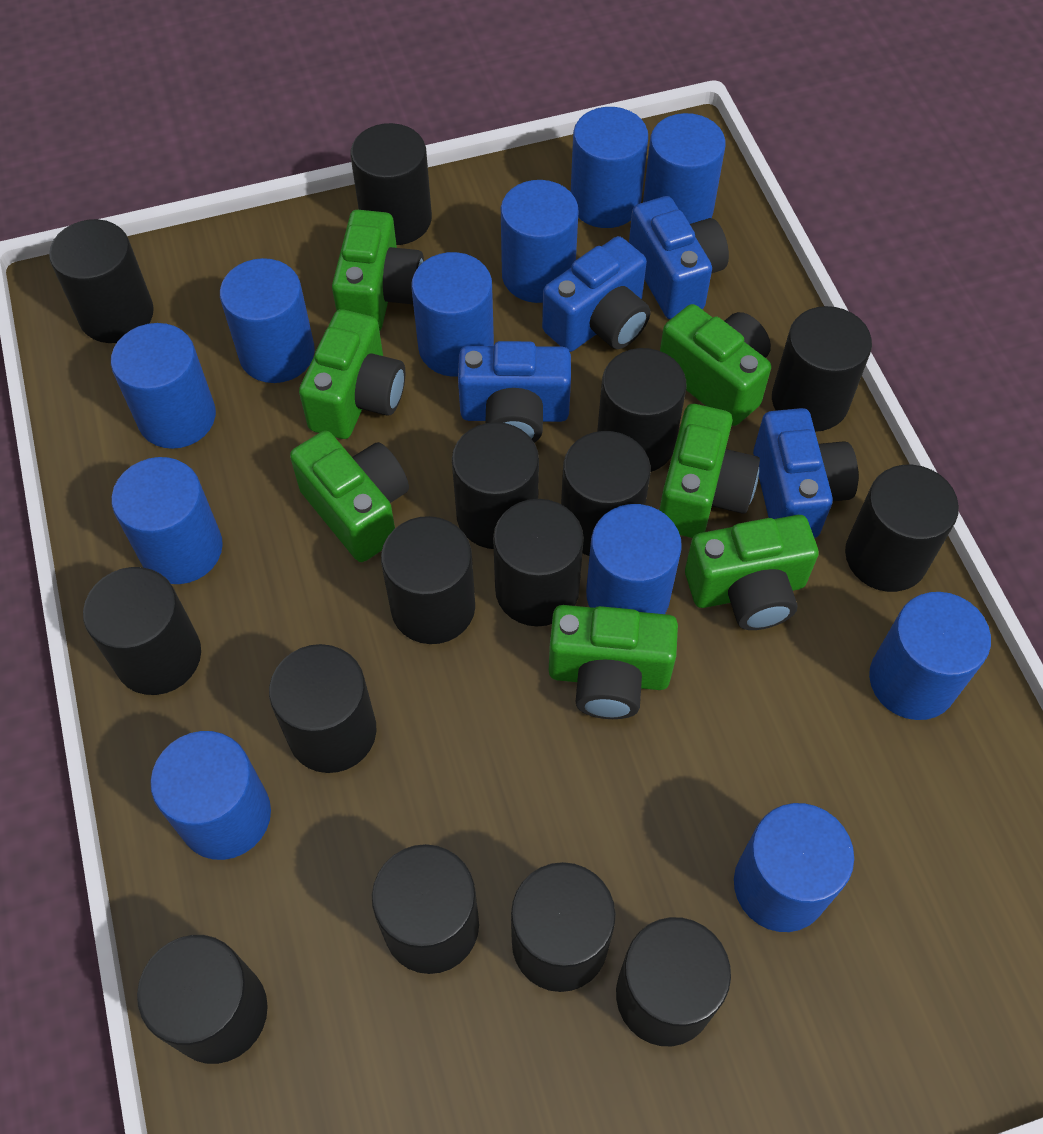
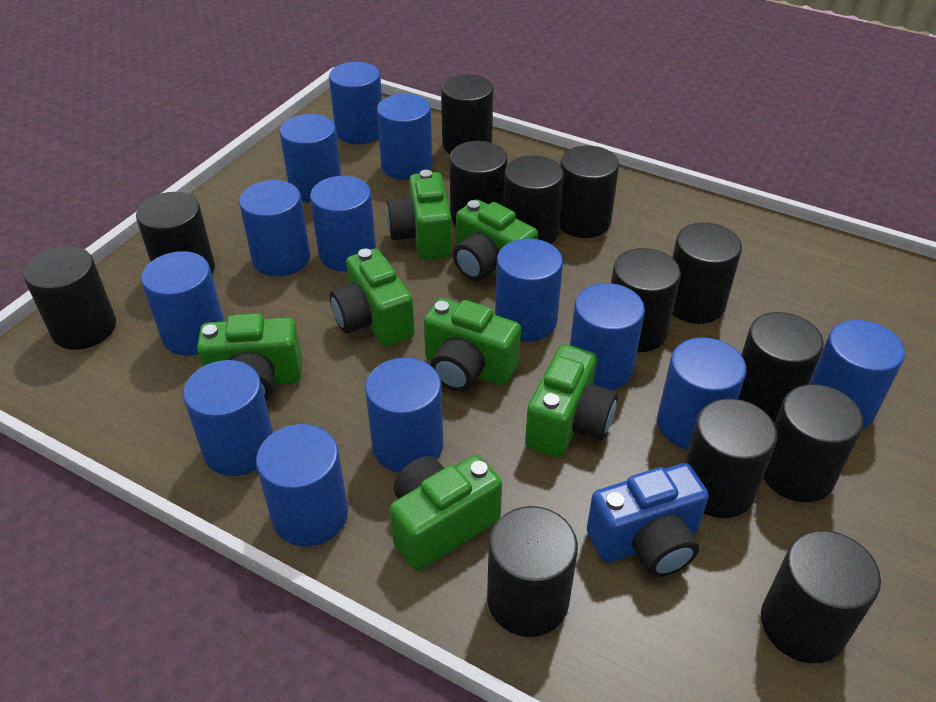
black cylinder: 15 -> 13
blue camera: 4 -> 1
blue cylinder: 11 -> 13

